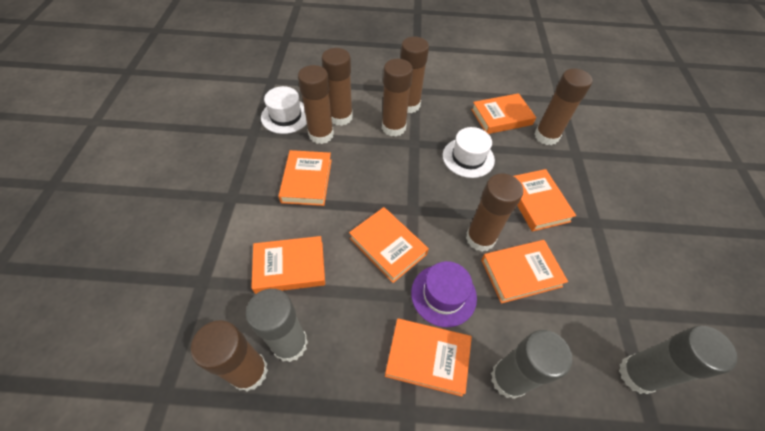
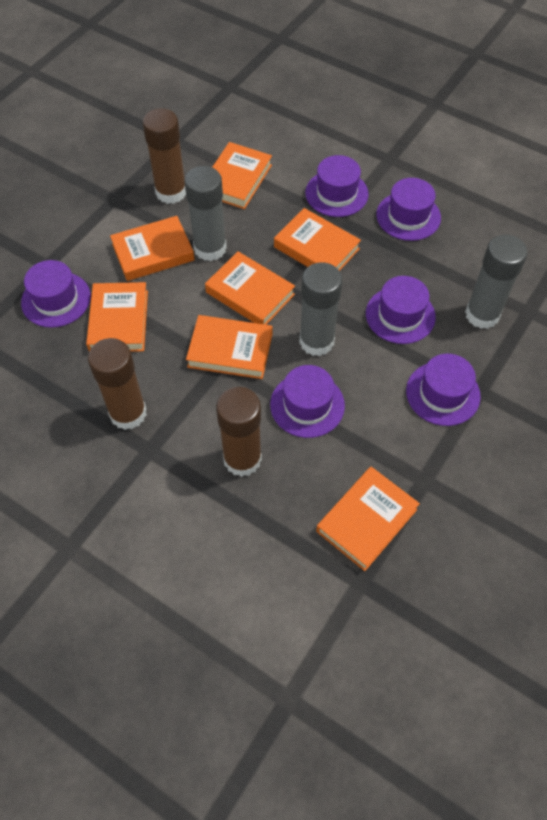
brown glue stick: 7 -> 3
purple hat: 1 -> 6
white hat: 2 -> 0

